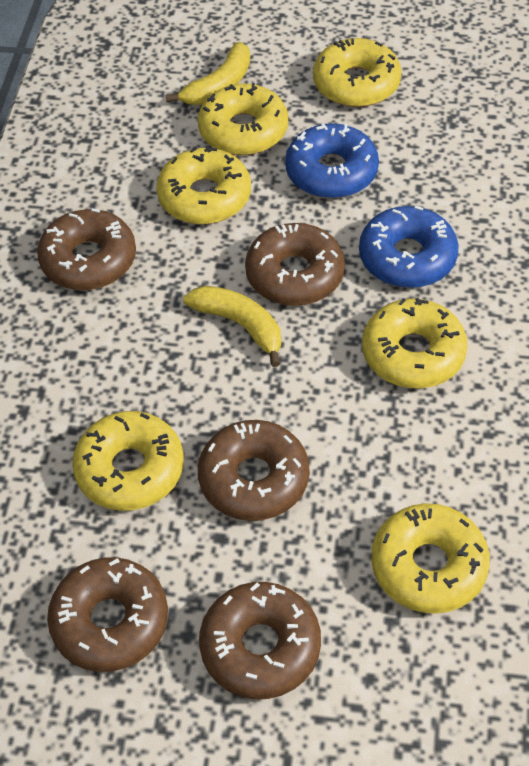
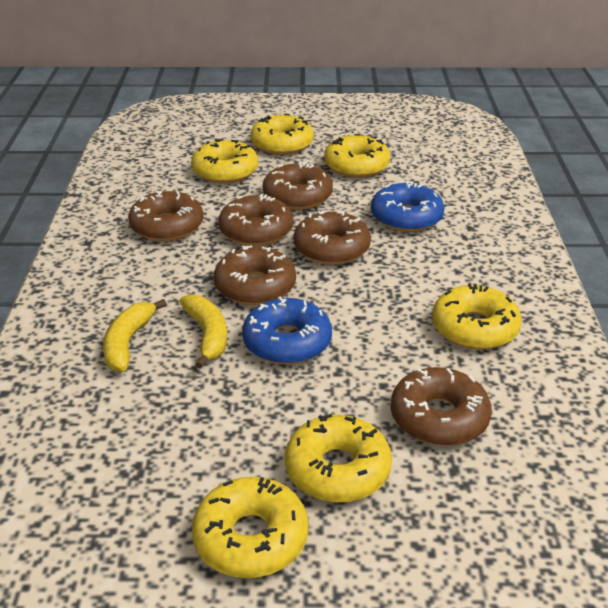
brown donut: 5 -> 6

